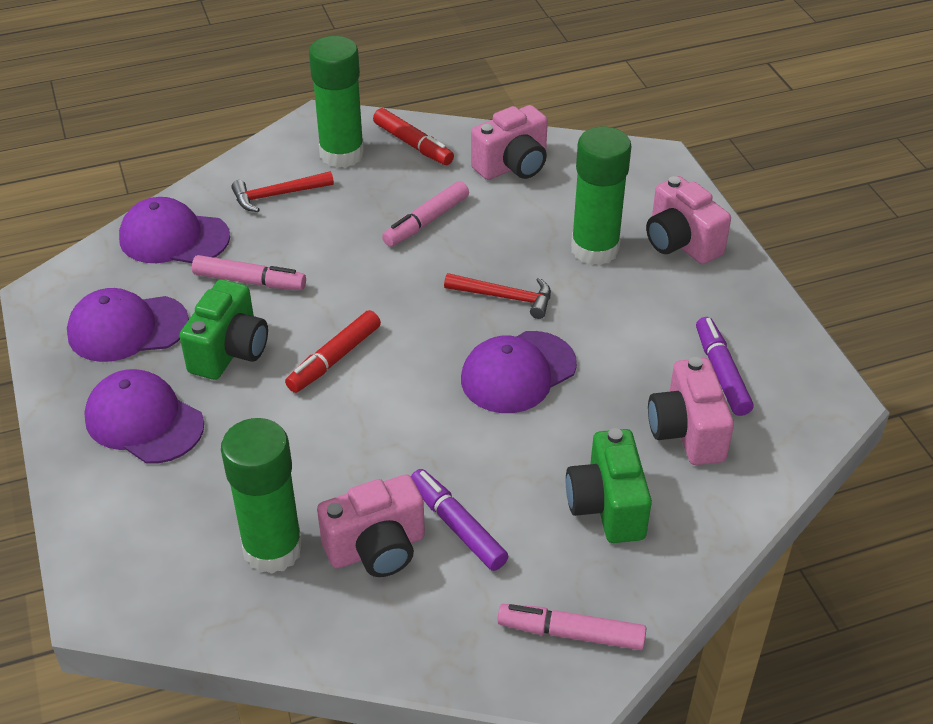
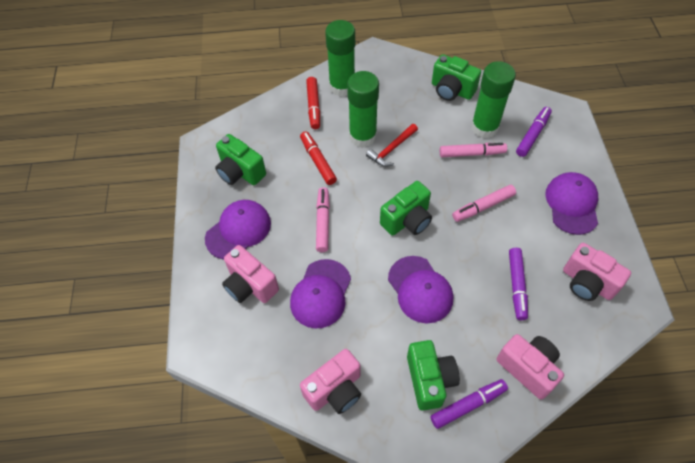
green camera: 2 -> 4
purple marker: 2 -> 3
red hammer: 2 -> 1

